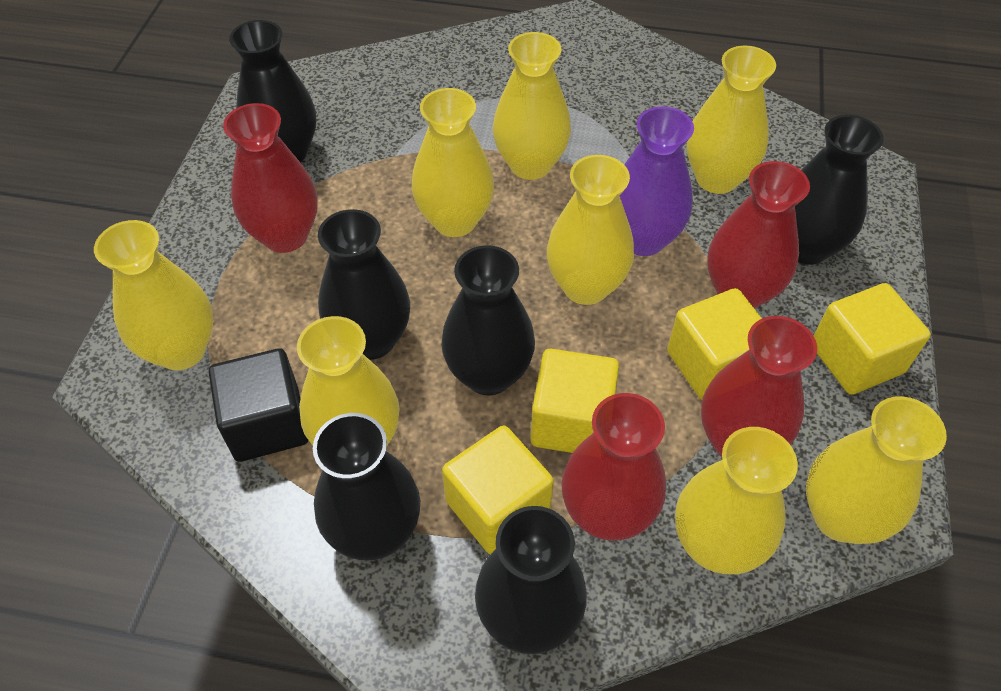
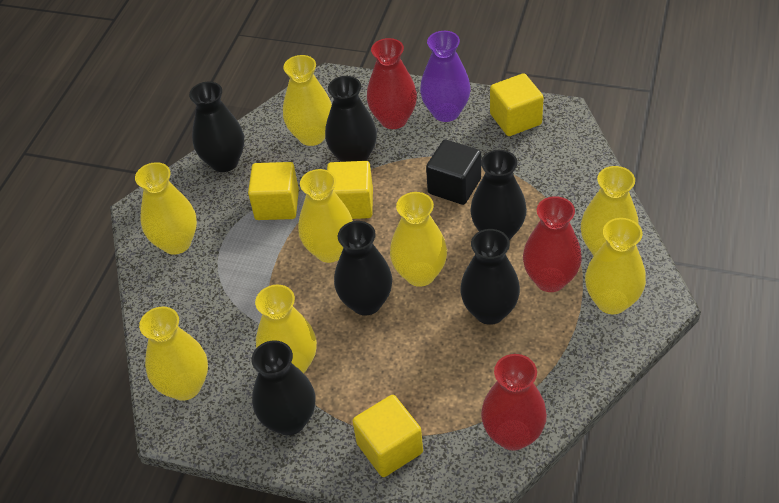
red vase: 4 -> 3

